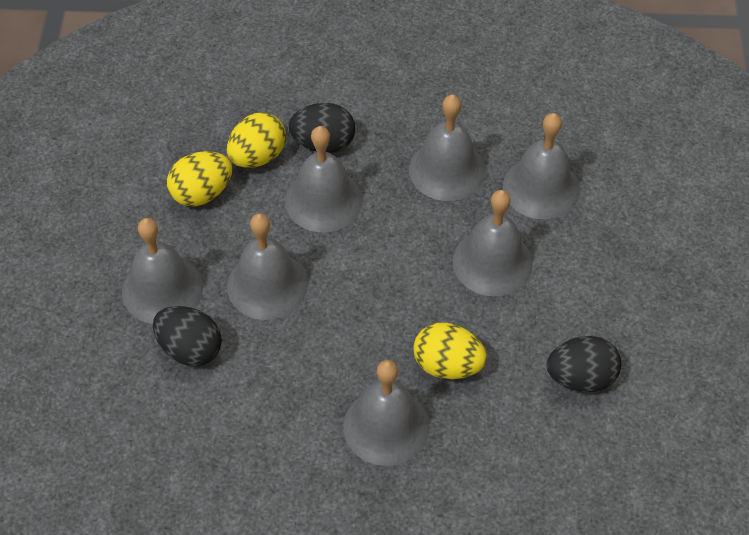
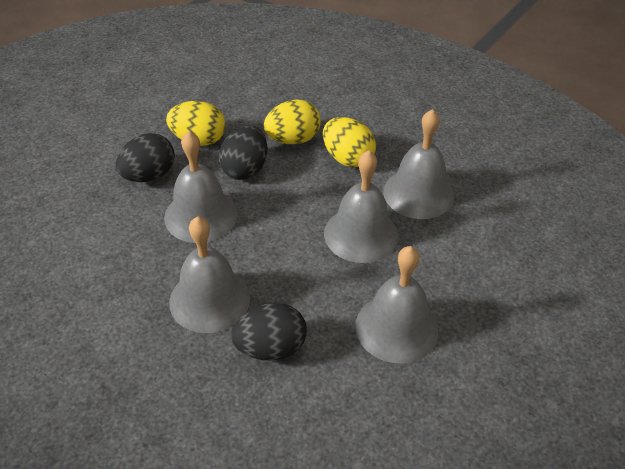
grey bell: 7 -> 5

